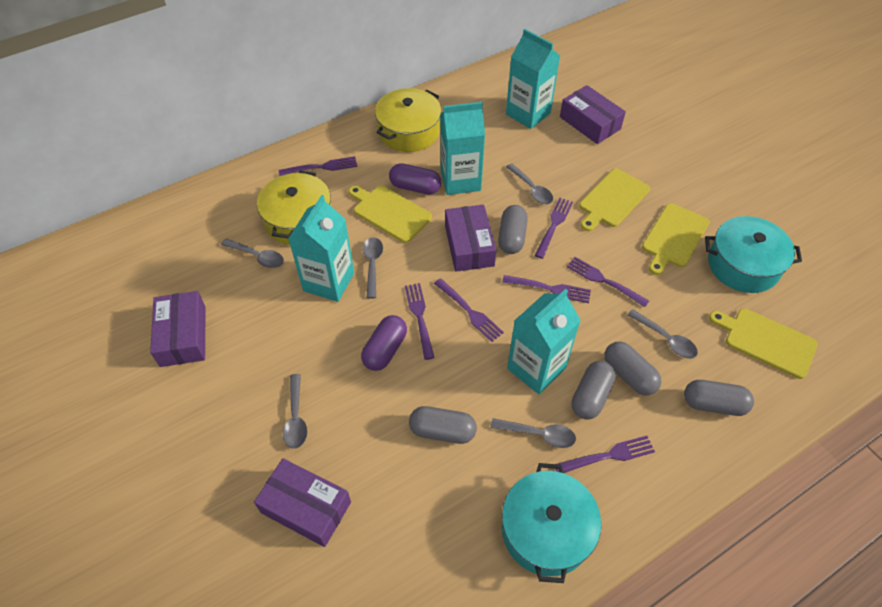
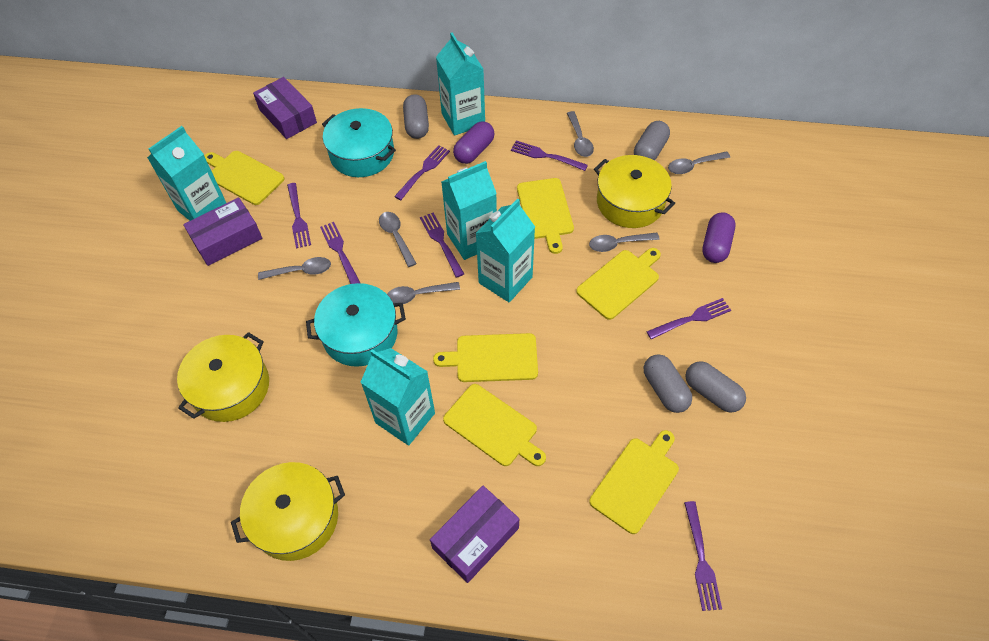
grey capsule: 5 -> 4
purple box: 4 -> 3
turquoise carton: 4 -> 5
yellow cutting board: 4 -> 6
yellow pot: 2 -> 3

